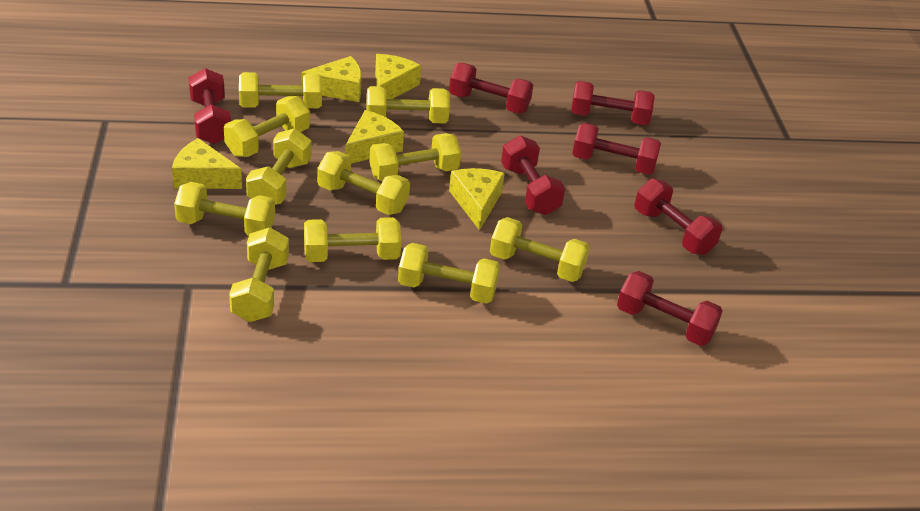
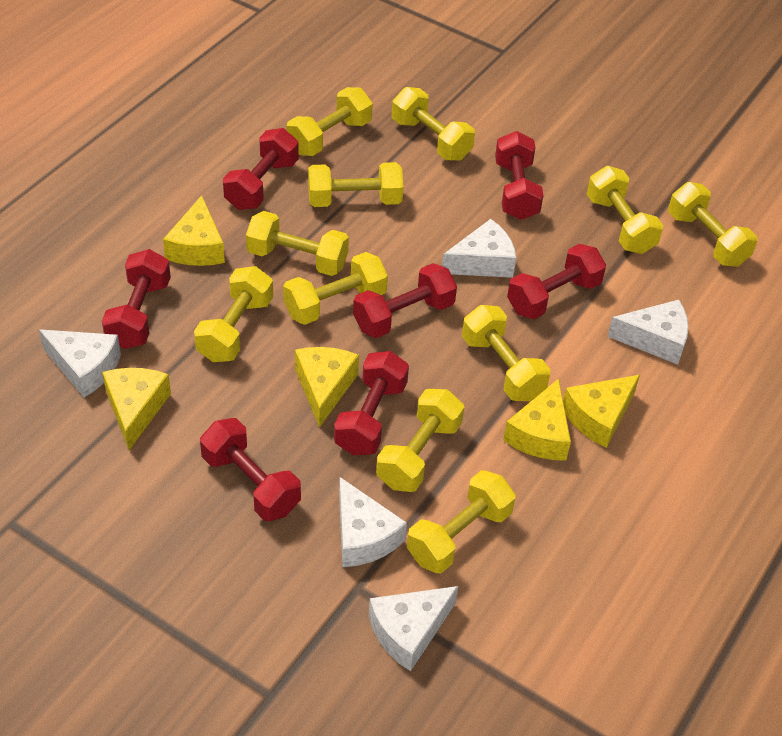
white cheese: 0 -> 5

